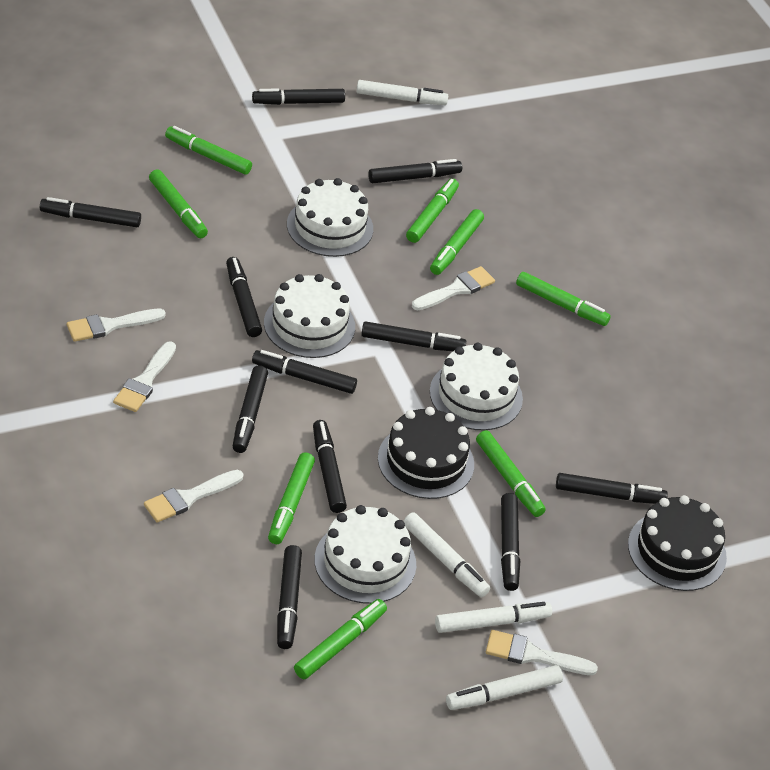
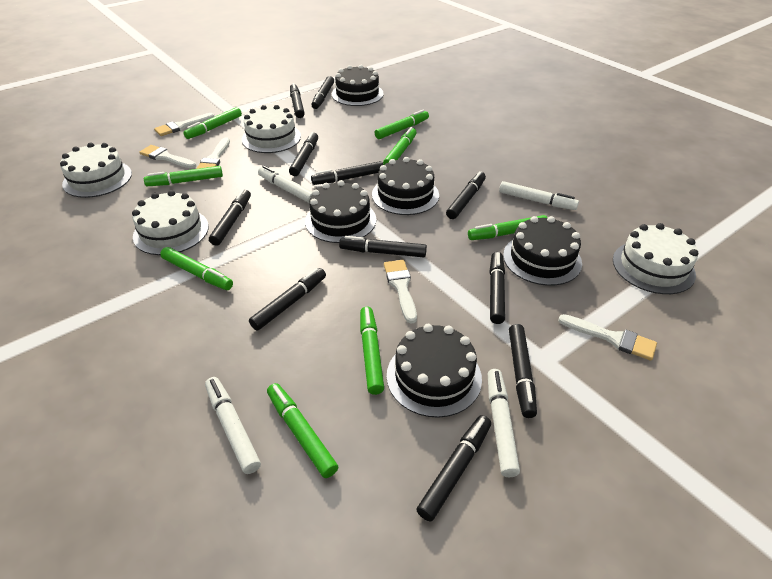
black cake: 2 -> 5

